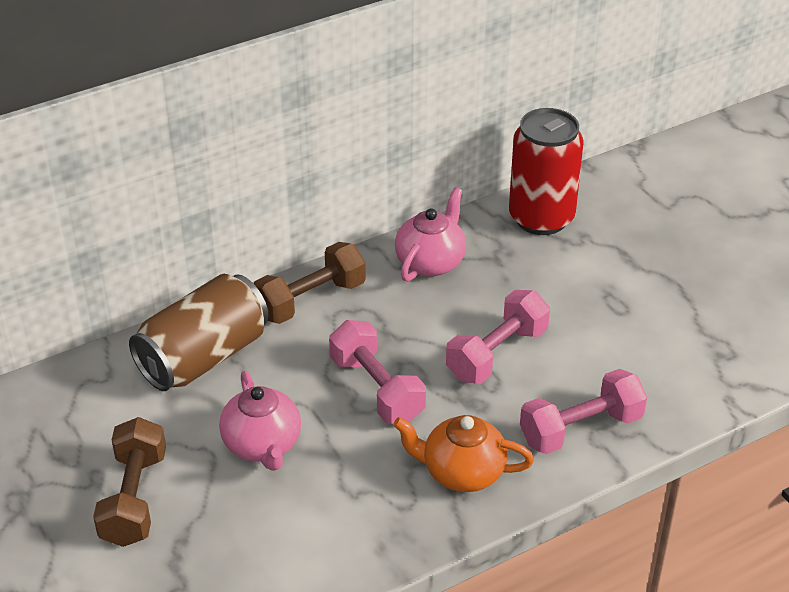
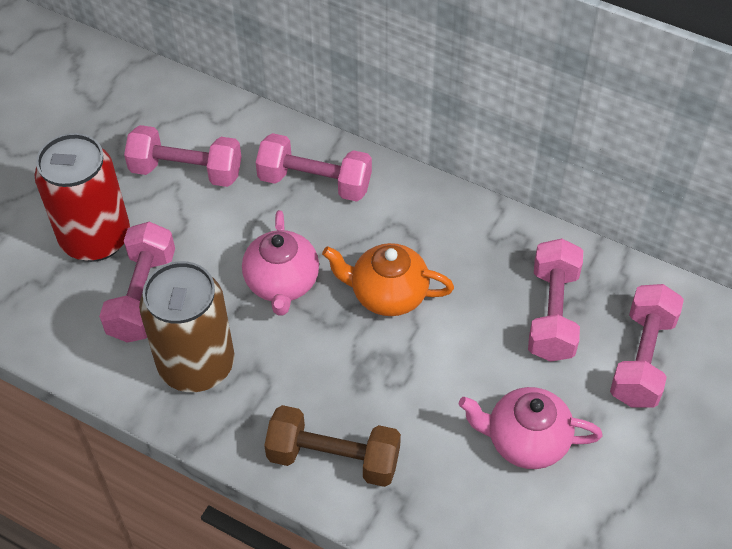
brown dumbbell: 2 -> 1
pink dumbbell: 3 -> 5

